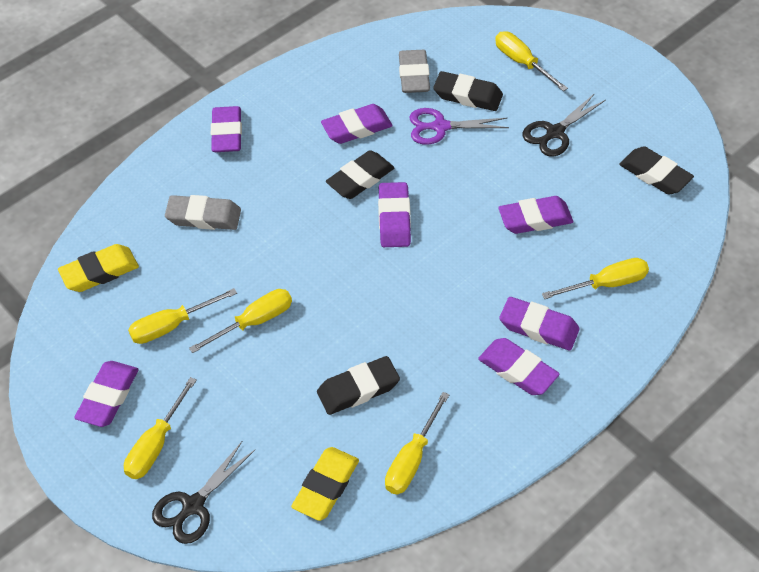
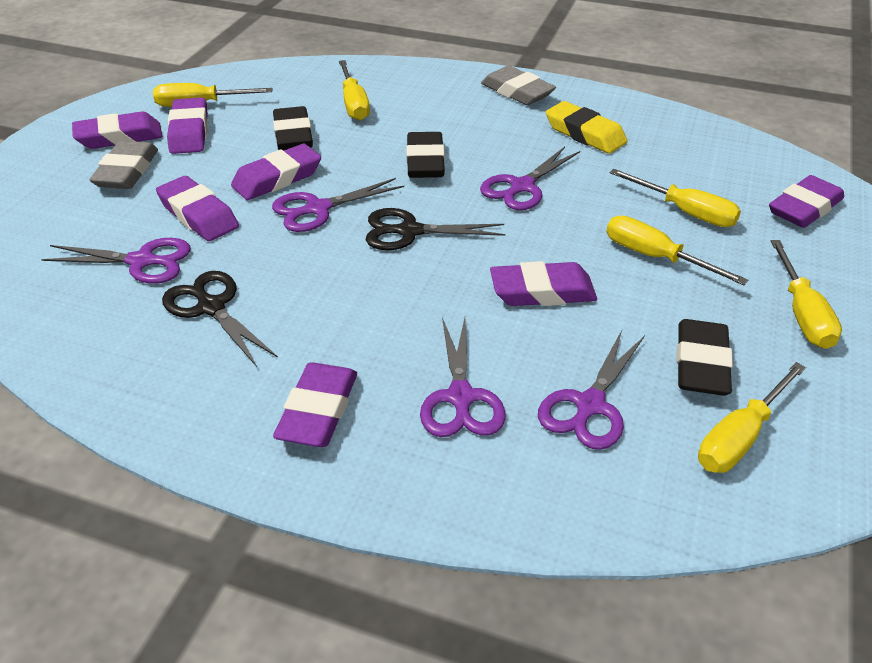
black eraser: 4 -> 3
purple scissors: 1 -> 5
yellow eraser: 2 -> 1

